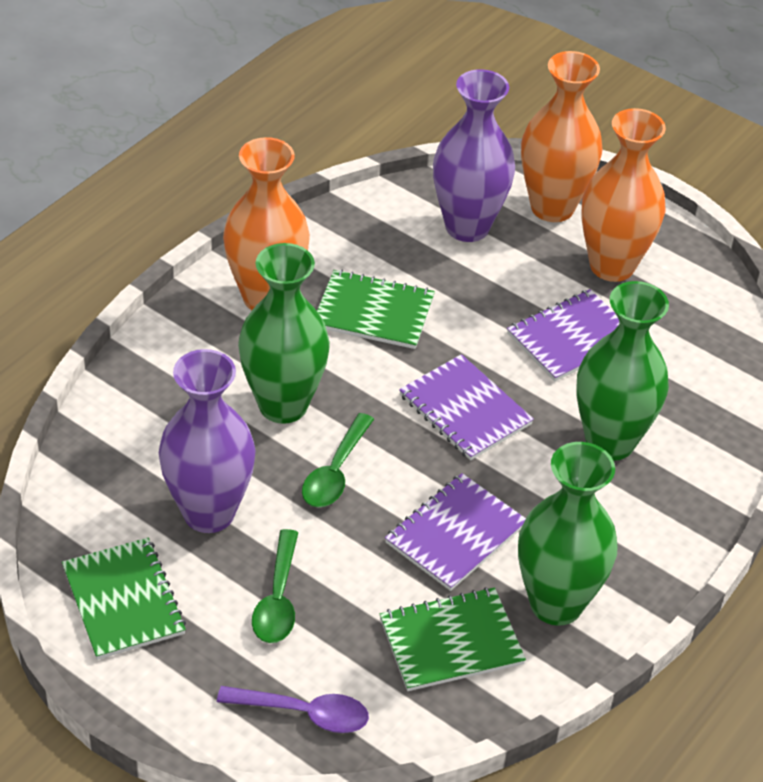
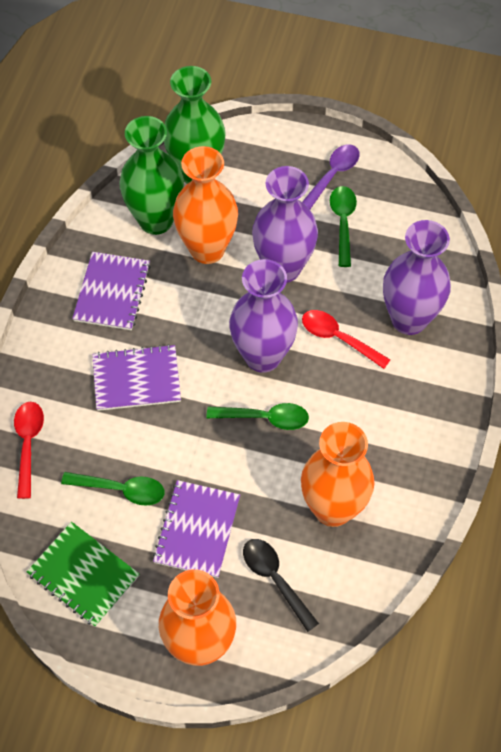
black spoon: 0 -> 1
green notebook: 3 -> 1
green spoon: 2 -> 3
green vase: 3 -> 2
purple vase: 2 -> 3
red spoon: 0 -> 2

